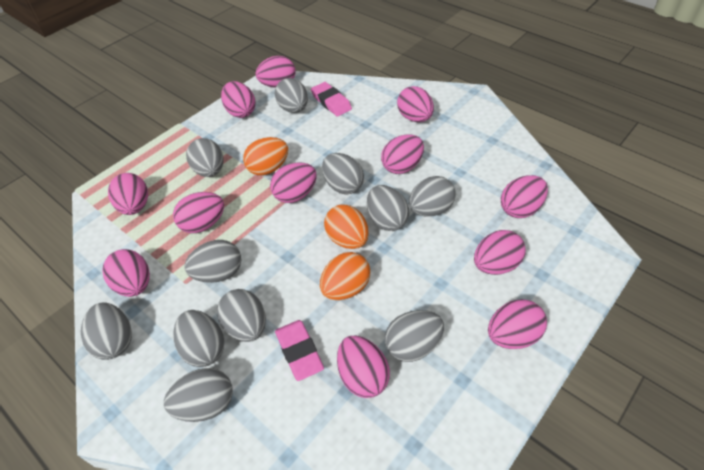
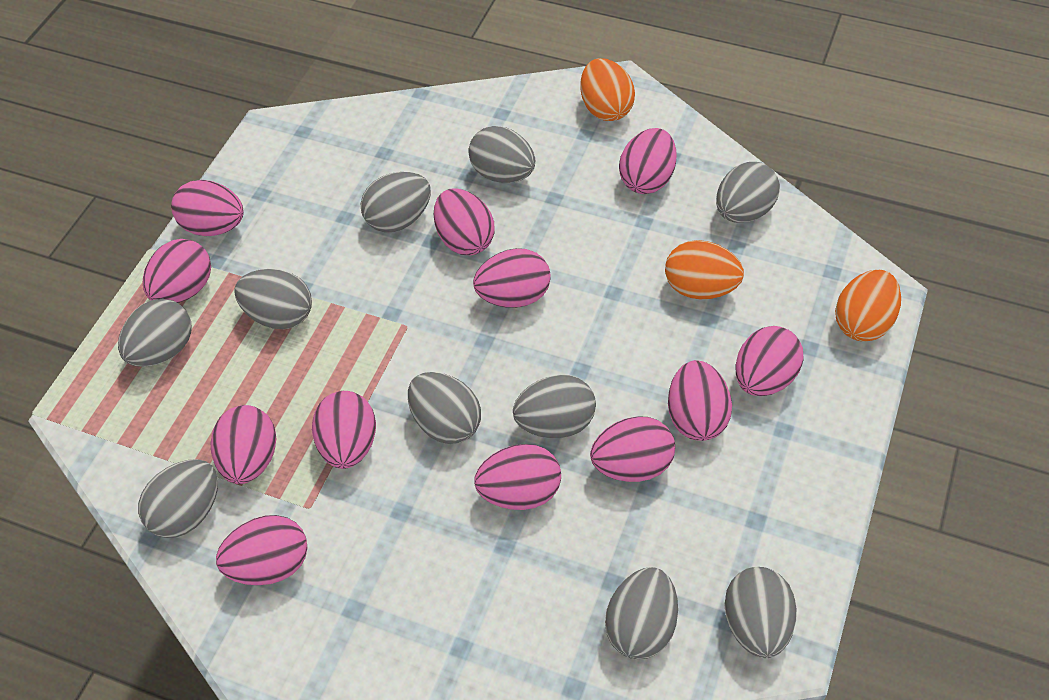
grey egg: 11 -> 10
pink eraser: 2 -> 0

